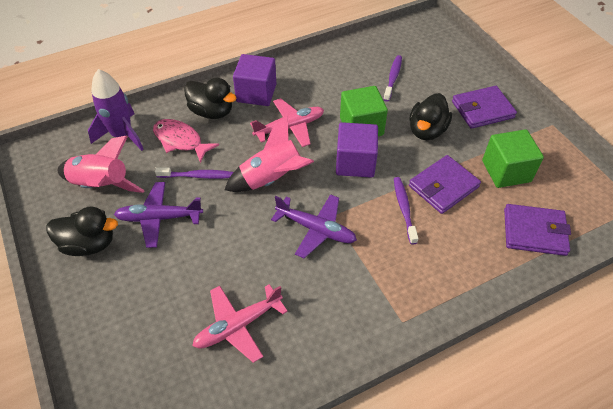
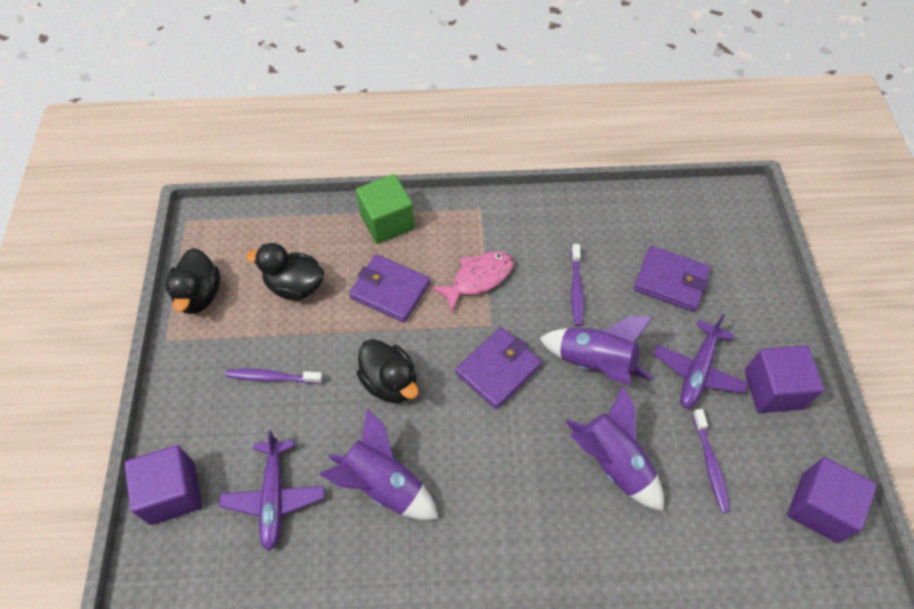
green cube: 2 -> 1
pink plane: 2 -> 0
pink rocket: 2 -> 0
purple cube: 2 -> 3
purple rocket: 1 -> 3

